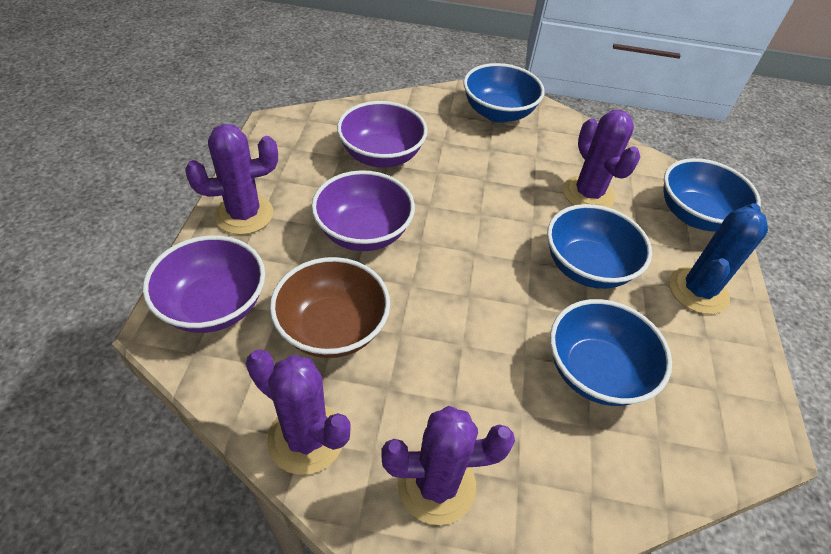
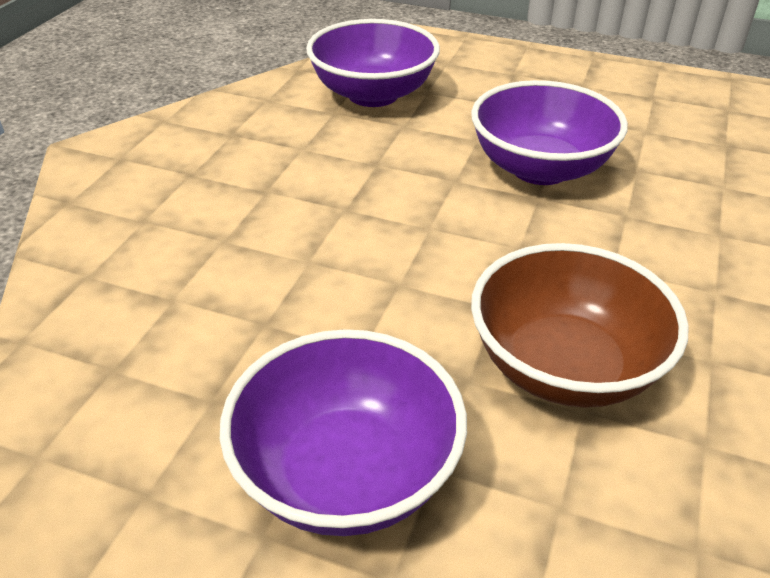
blue bowl: 4 -> 0
blue cactus: 1 -> 0
purple cactus: 4 -> 0

